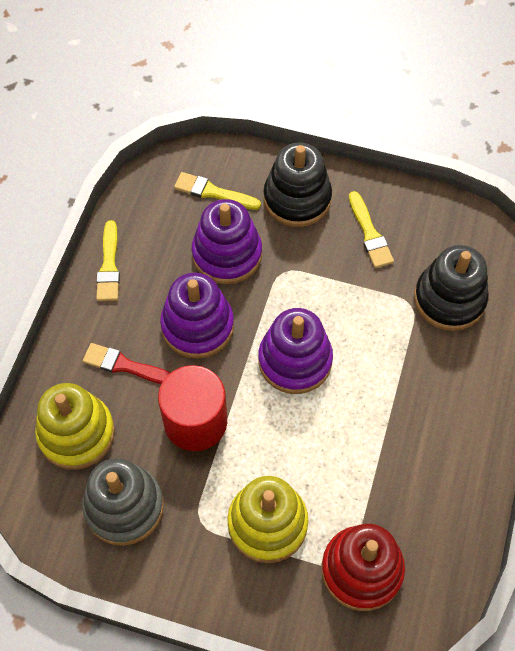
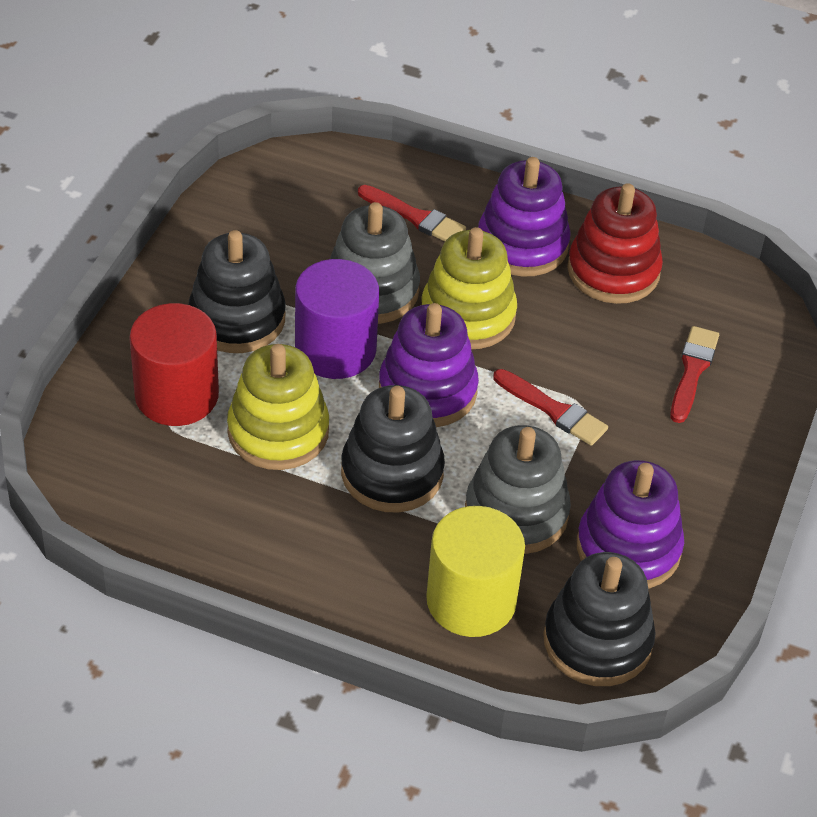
black stacking toy: 2 -> 3
grey stacking toy: 1 -> 2
purple cylinder: 0 -> 1
red brush: 1 -> 3
yellow brush: 3 -> 0
yellow cylinder: 0 -> 1

